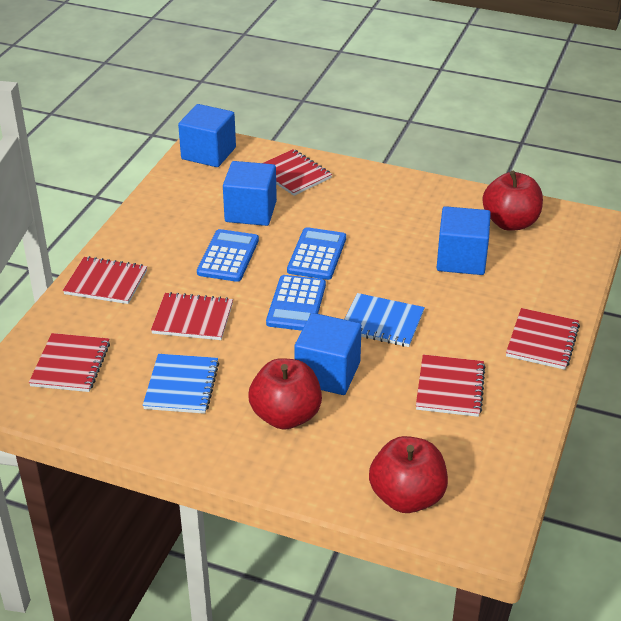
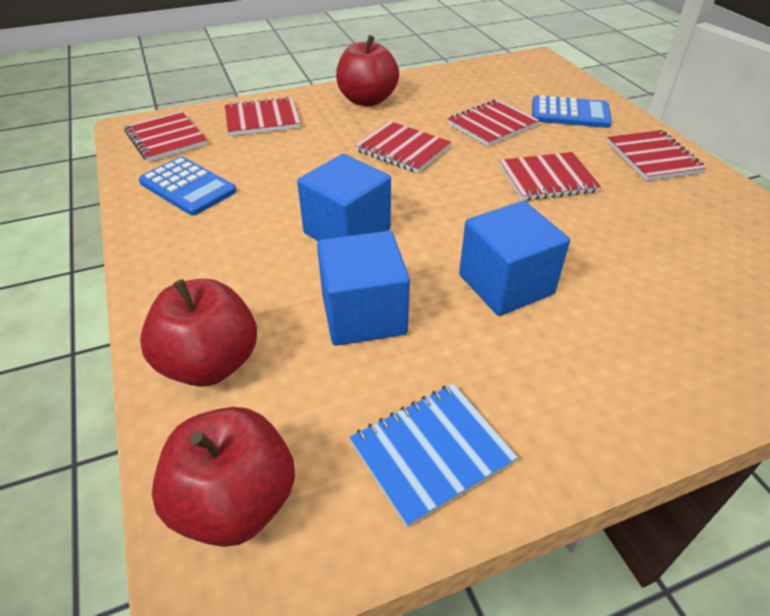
blue calculator: 3 -> 2
blue cube: 4 -> 3
blue notebook: 2 -> 1

